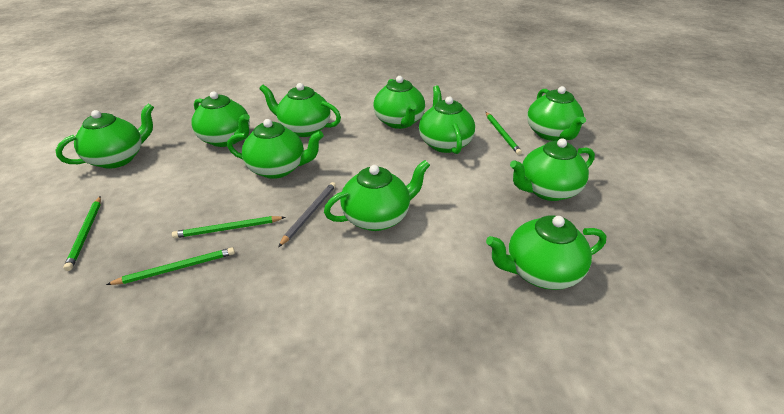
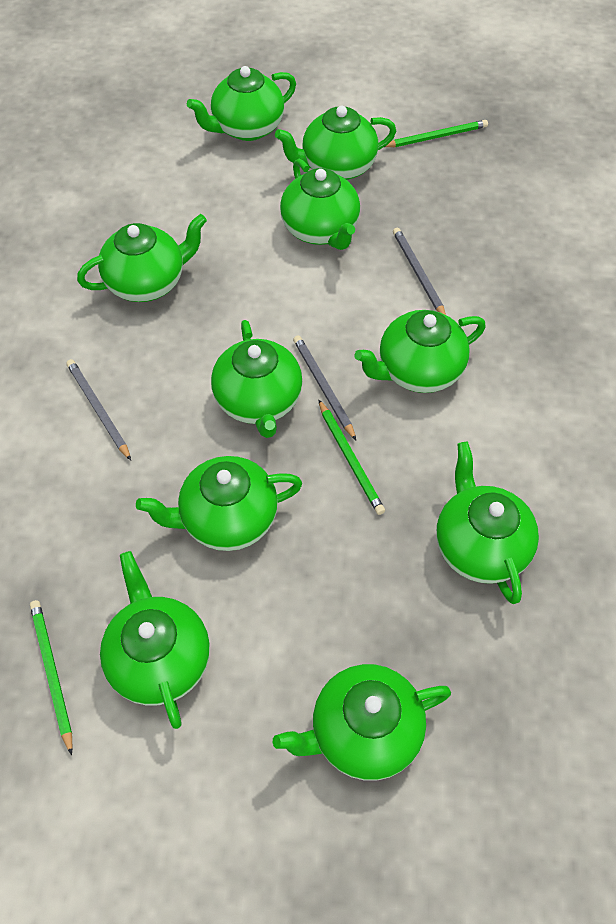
green pencil: 4 -> 3
grey pencil: 1 -> 3

